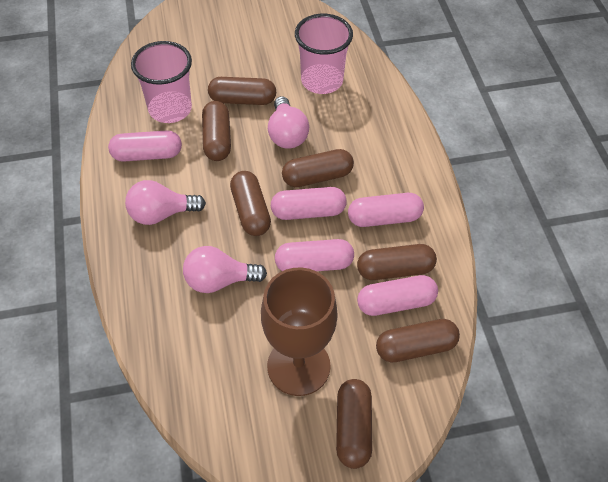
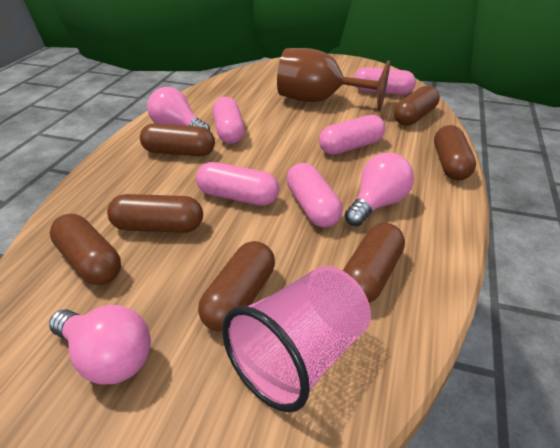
pink cup: 2 -> 1

